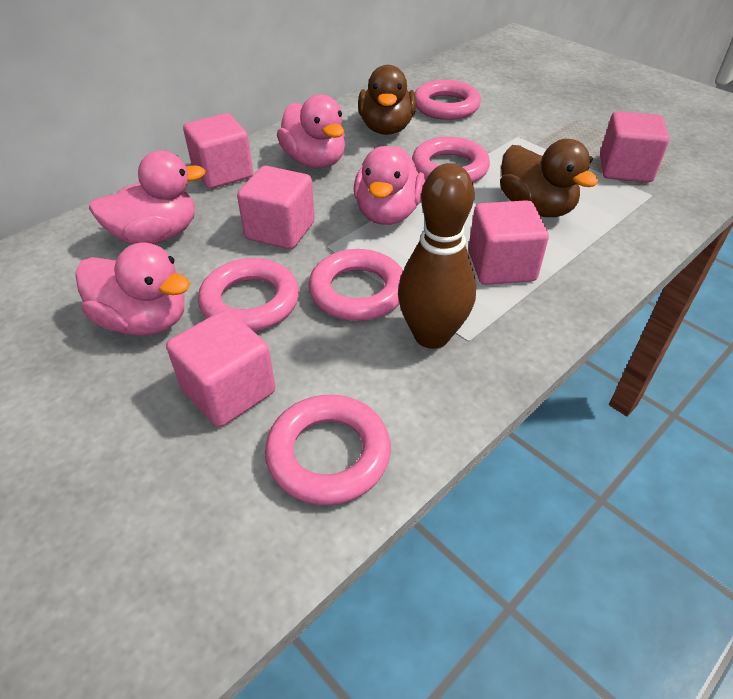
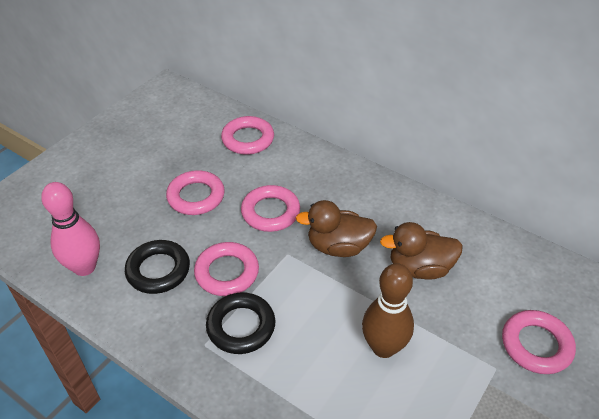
black ring: 0 -> 2
pink bowling pin: 0 -> 1
pink cube: 5 -> 0
pink duck: 4 -> 0

